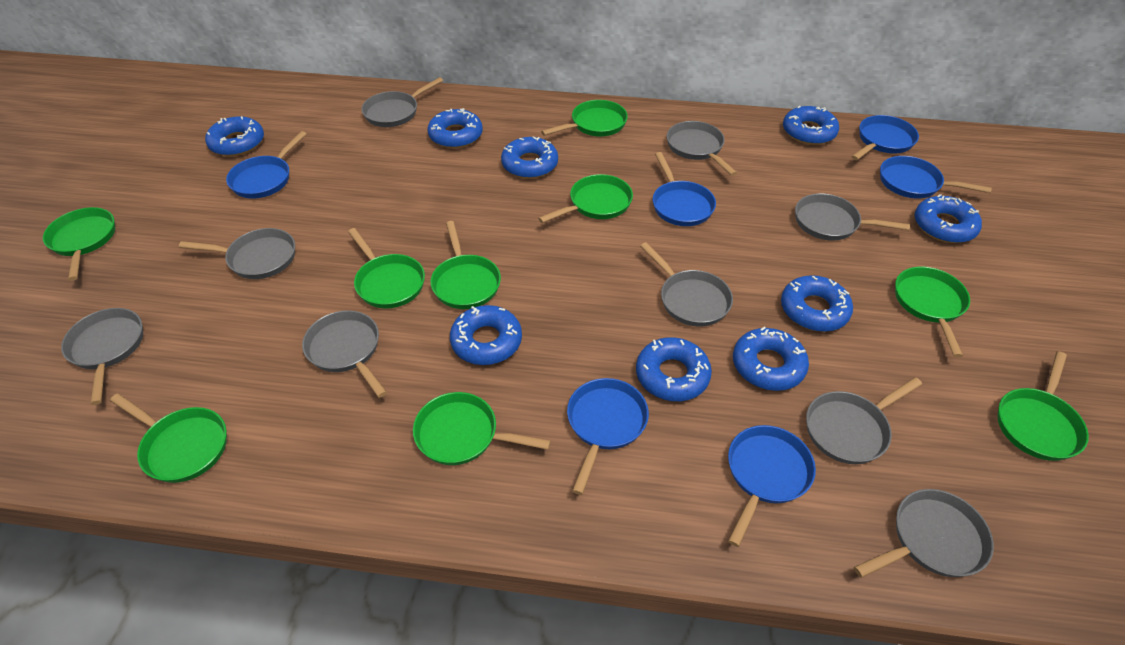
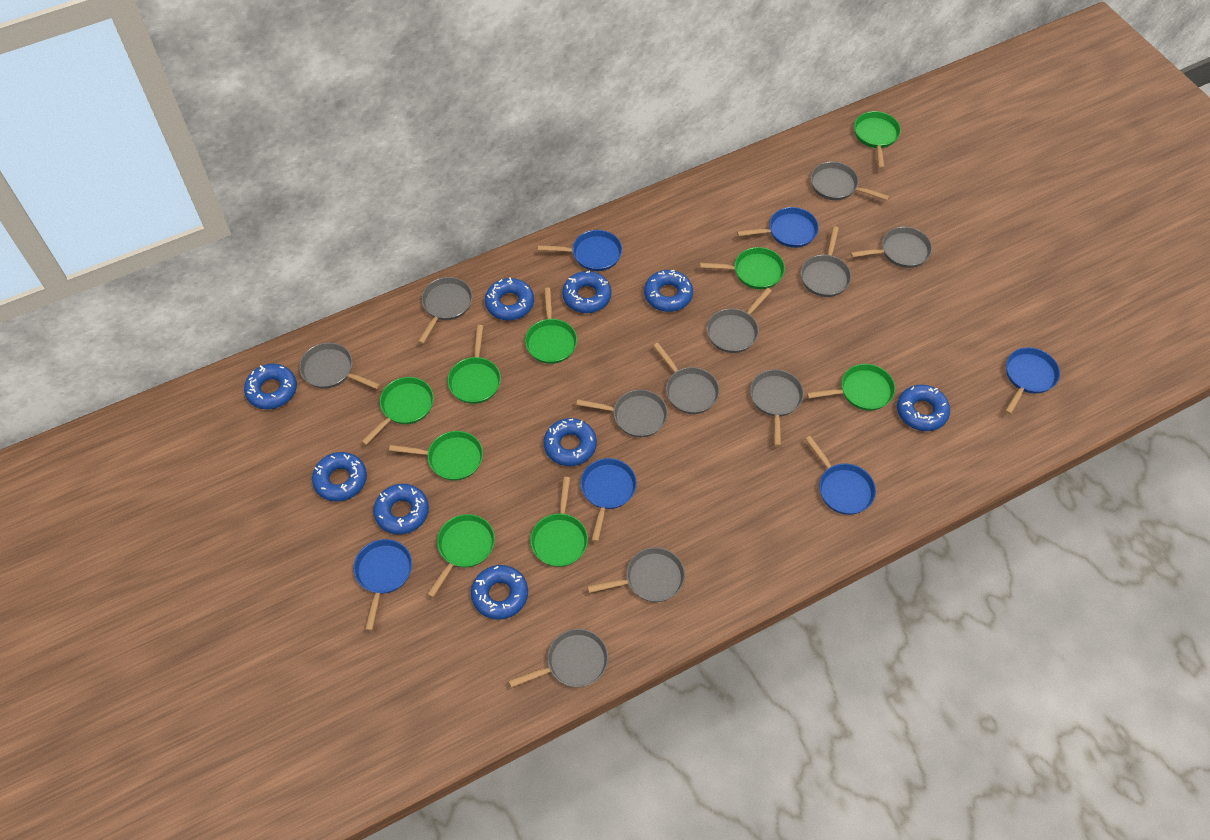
grey pan: 9 -> 11

